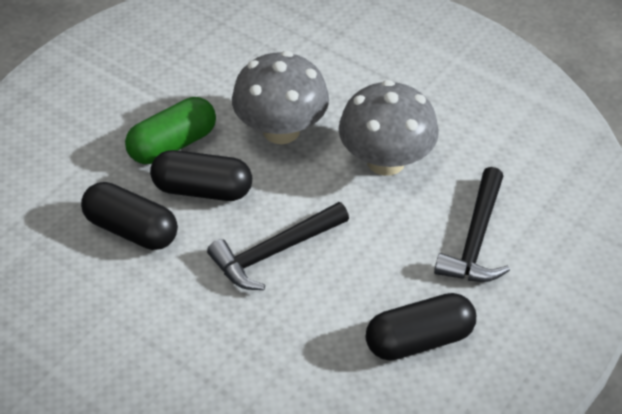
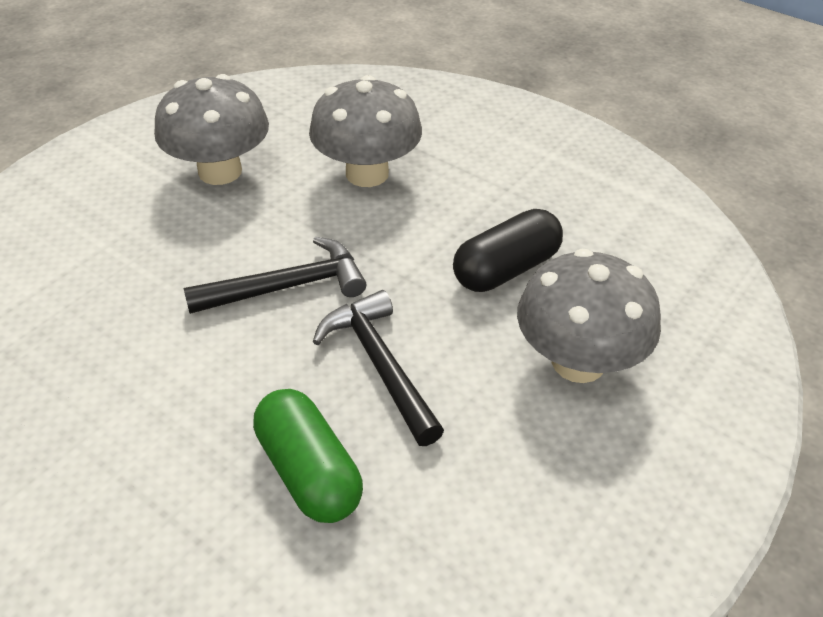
black capsule: 3 -> 1
grey mushroom: 2 -> 3

